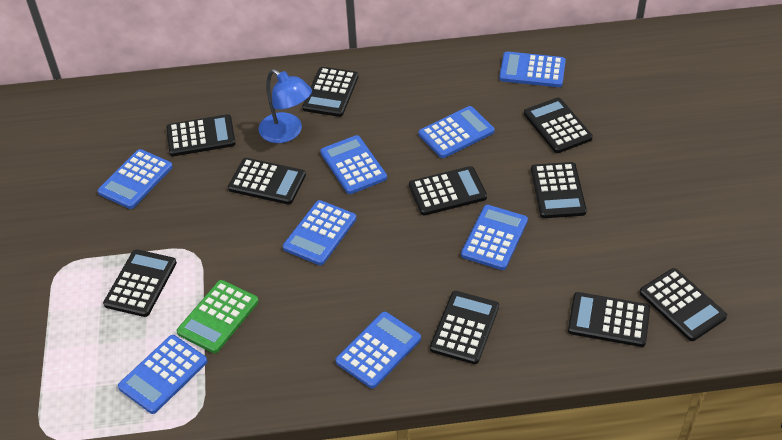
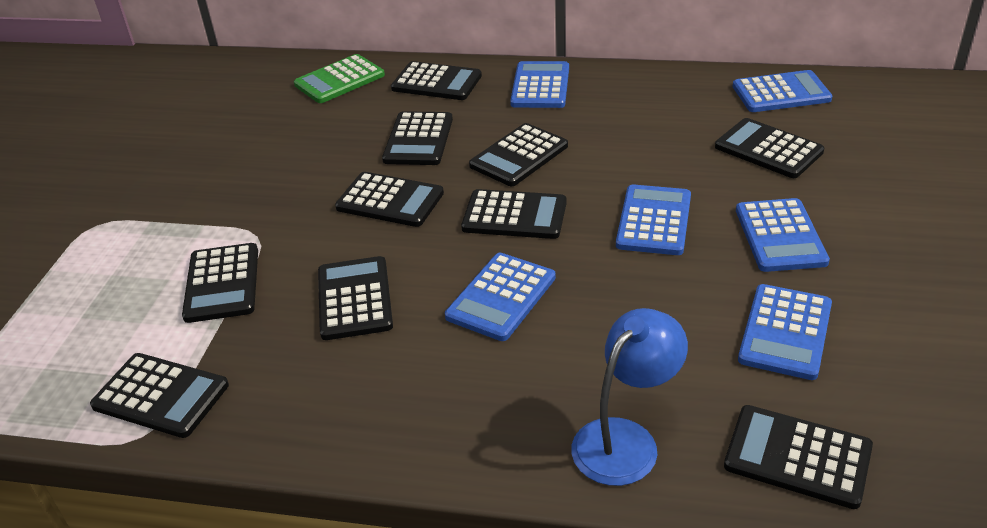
blue calculator: 8 -> 6

